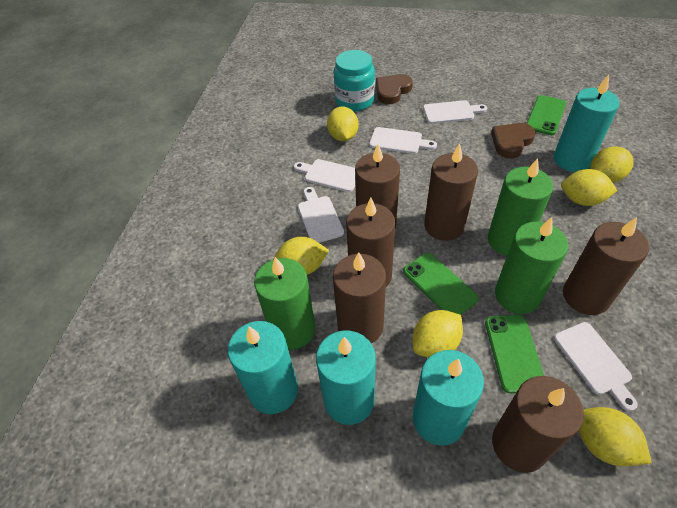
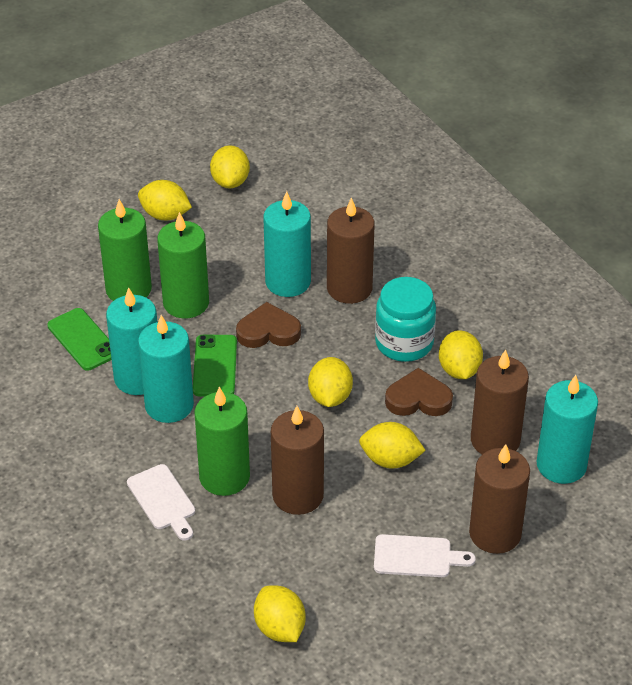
brown candle: 6 -> 4
green phone: 3 -> 2
white cutting board: 5 -> 2

